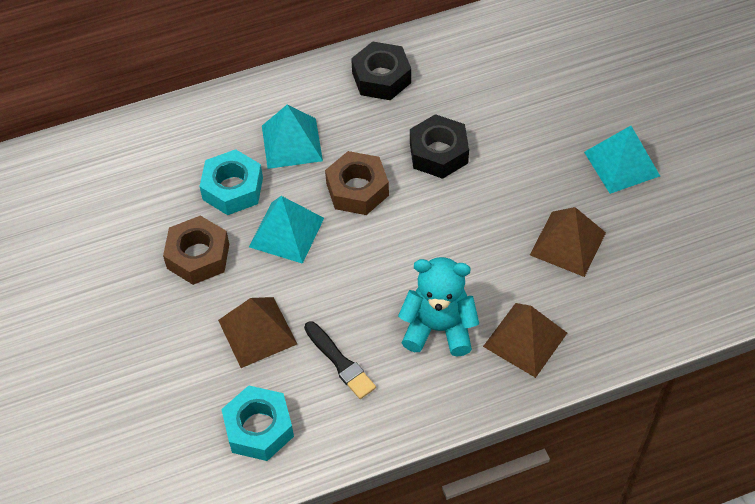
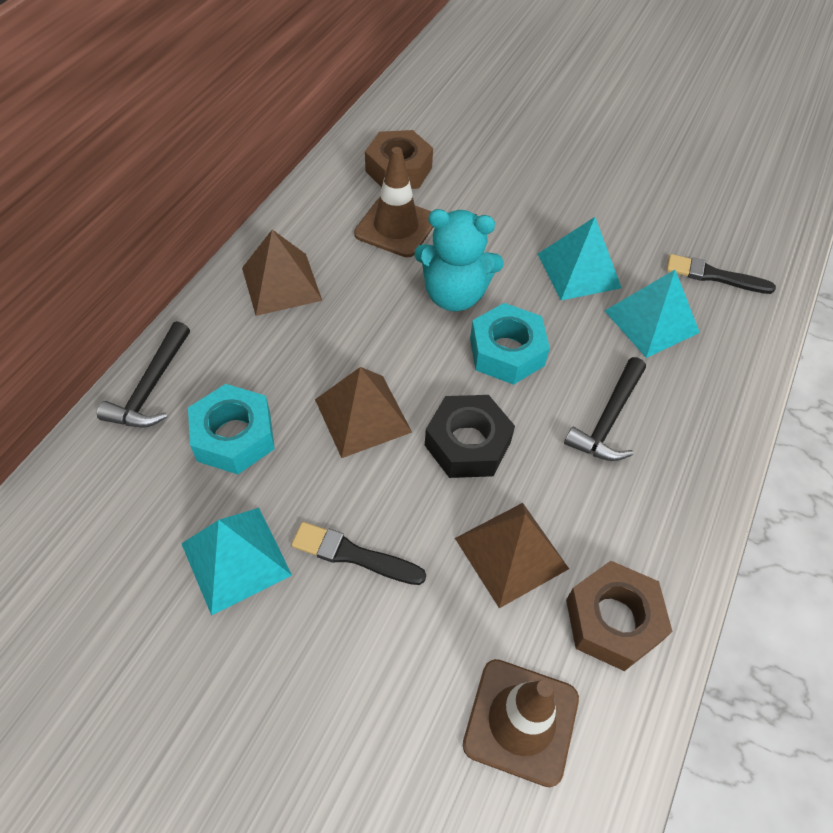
black brush: 1 -> 2
black hammer: 0 -> 2
black nut: 2 -> 1
brown traffic cone: 0 -> 2

